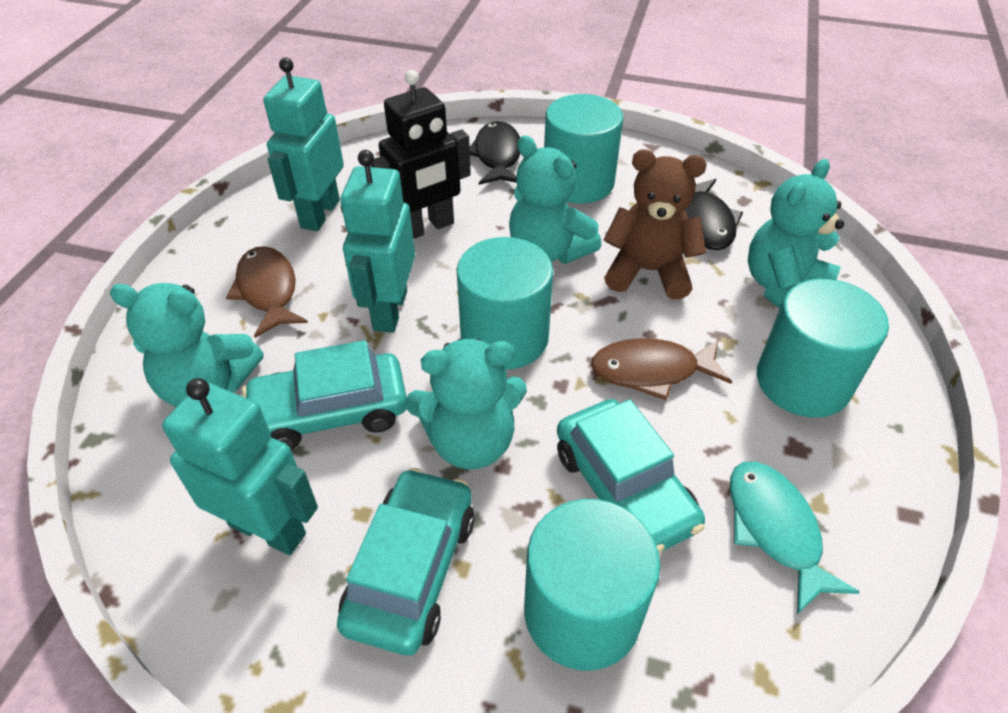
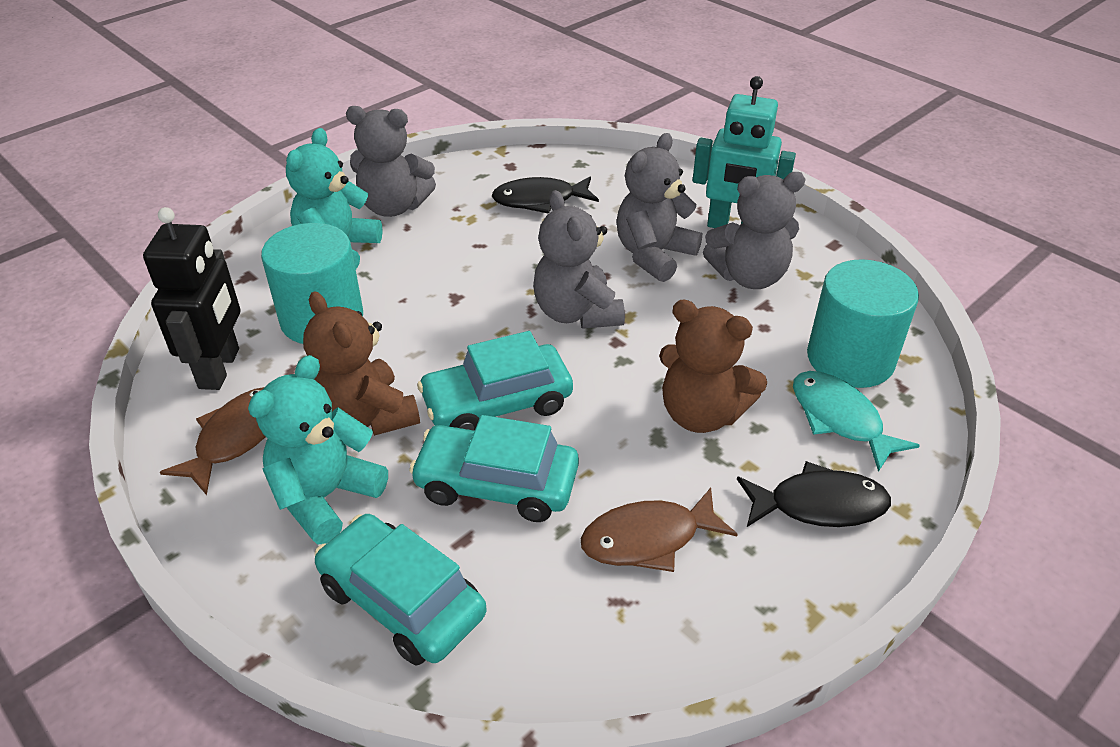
brown teddy bear: 1 -> 2
grey teddy bear: 0 -> 4
turquoise cylinder: 4 -> 2
turquoise robot: 3 -> 1
turquoise teddy bear: 4 -> 2

